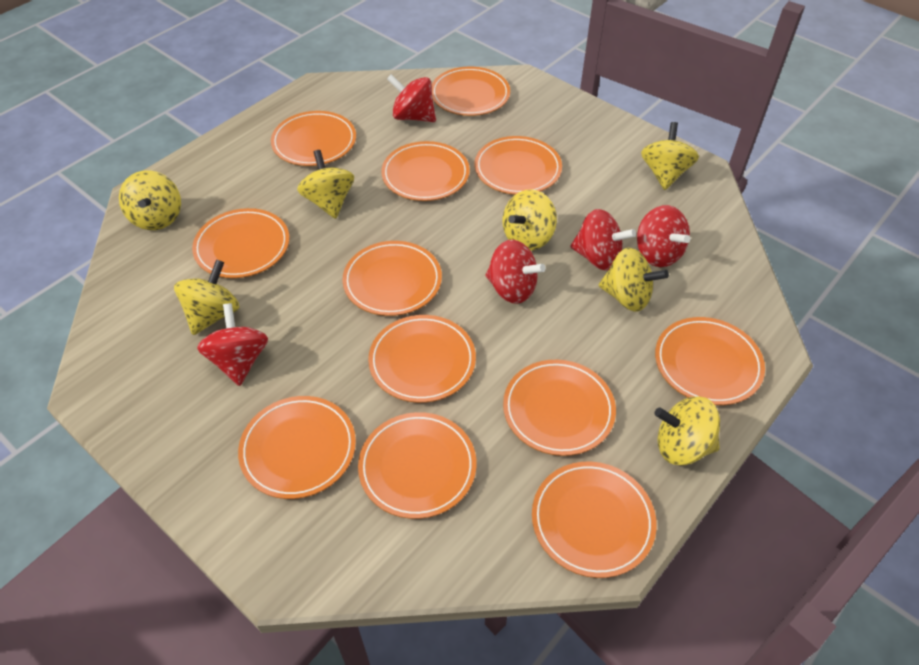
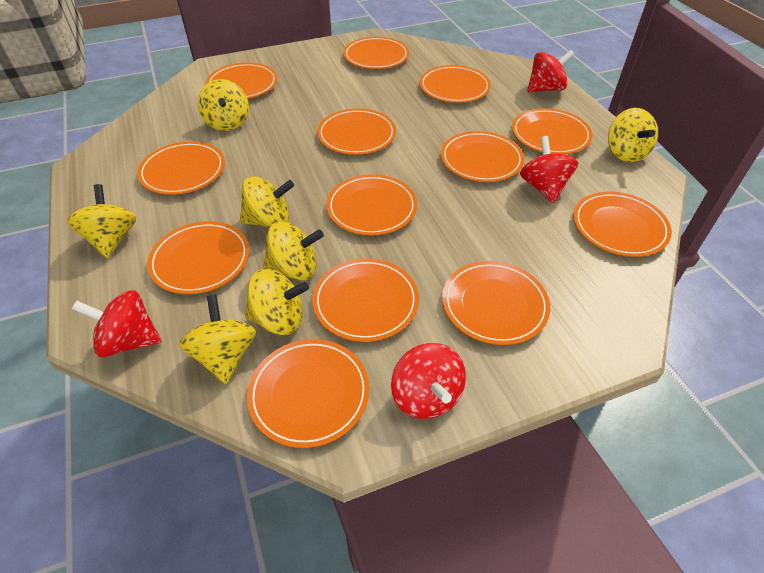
orange plate: 12 -> 13
red spinning top: 5 -> 4

